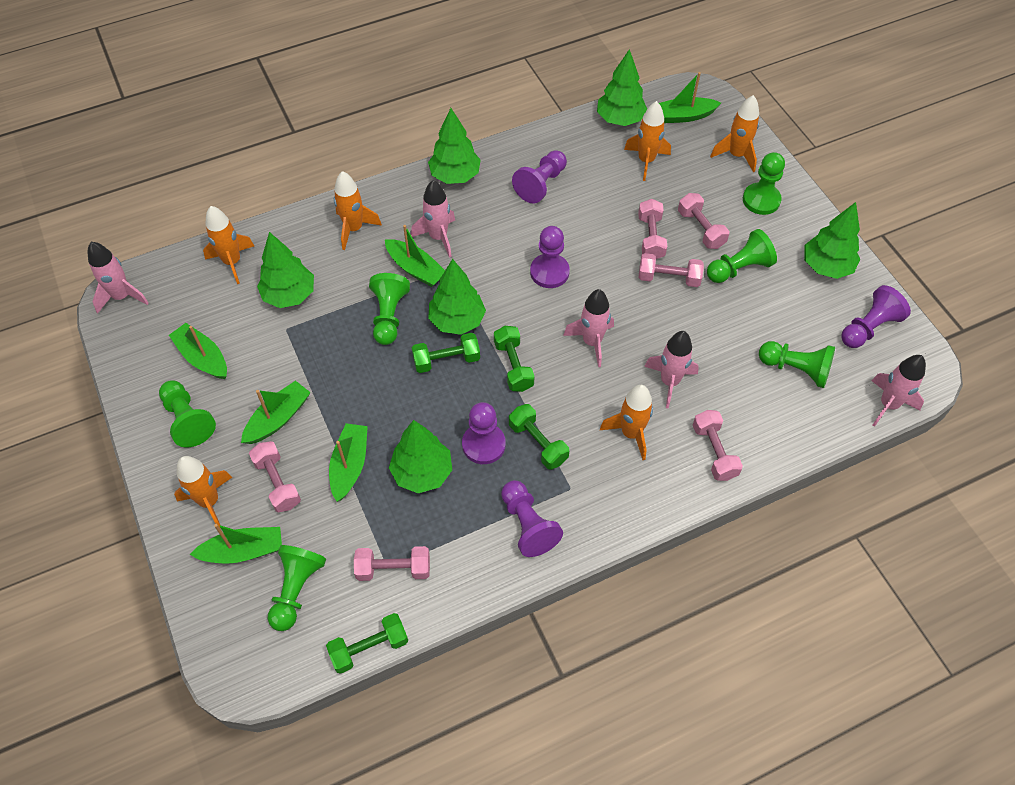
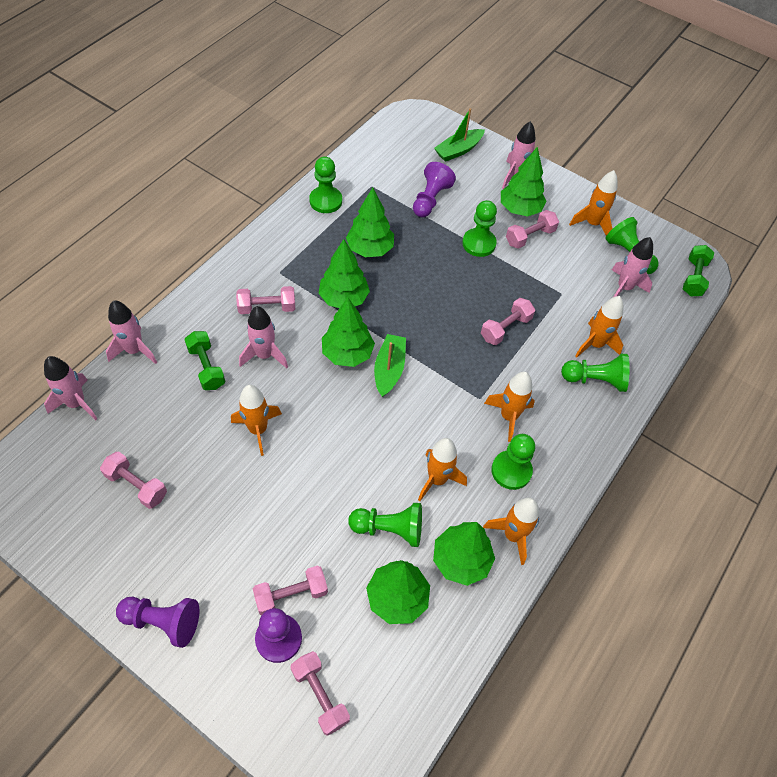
green boat: 6 -> 2
green dumbbell: 4 -> 2
purple pawn: 5 -> 3

